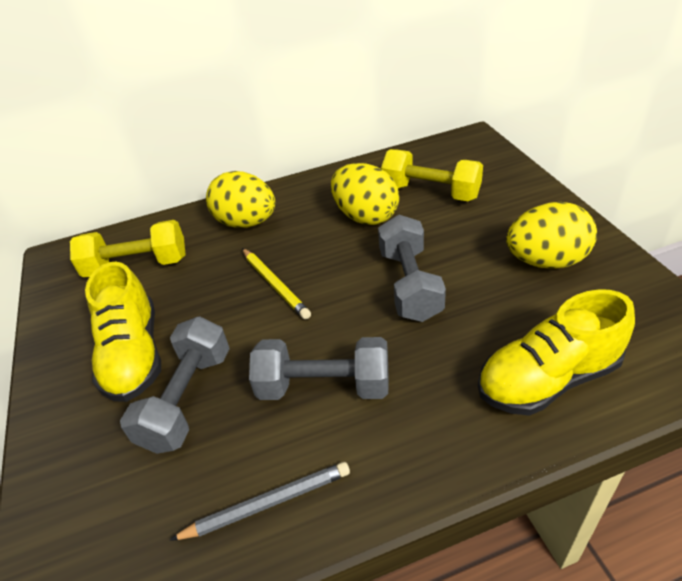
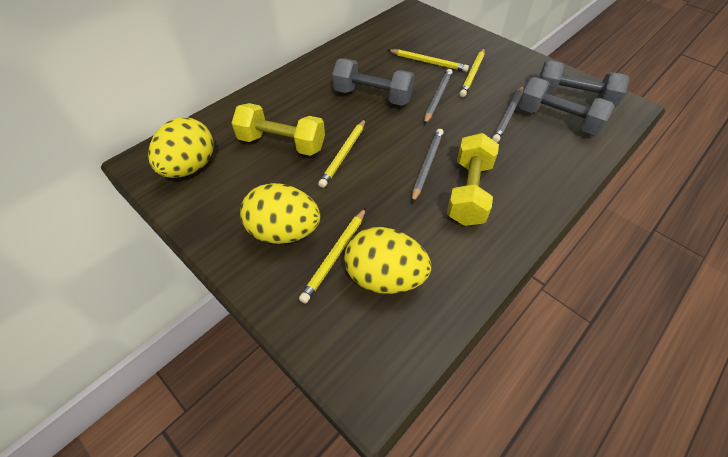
grey pencil: 1 -> 3
yellow pencil: 1 -> 4
yellow shoe: 2 -> 0

